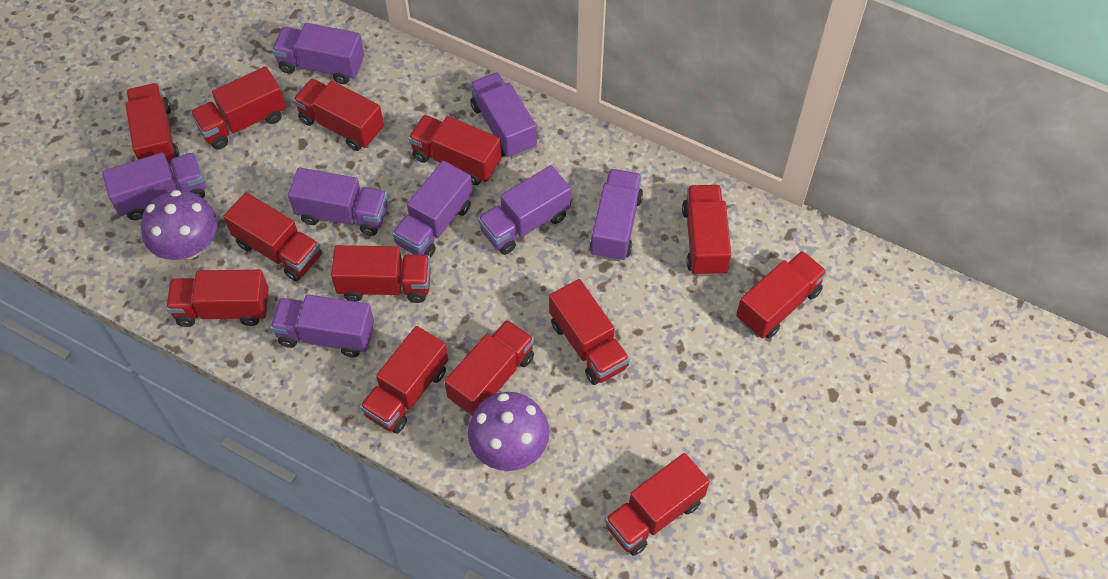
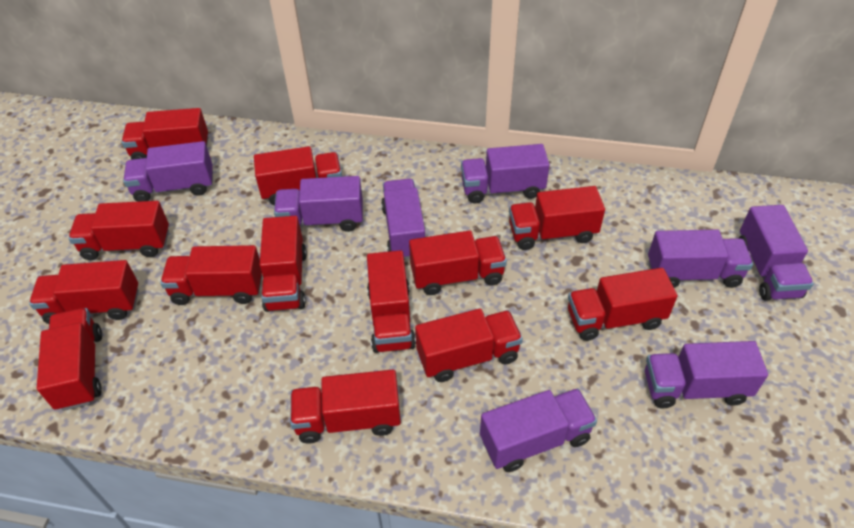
purple mushroom: 2 -> 0

